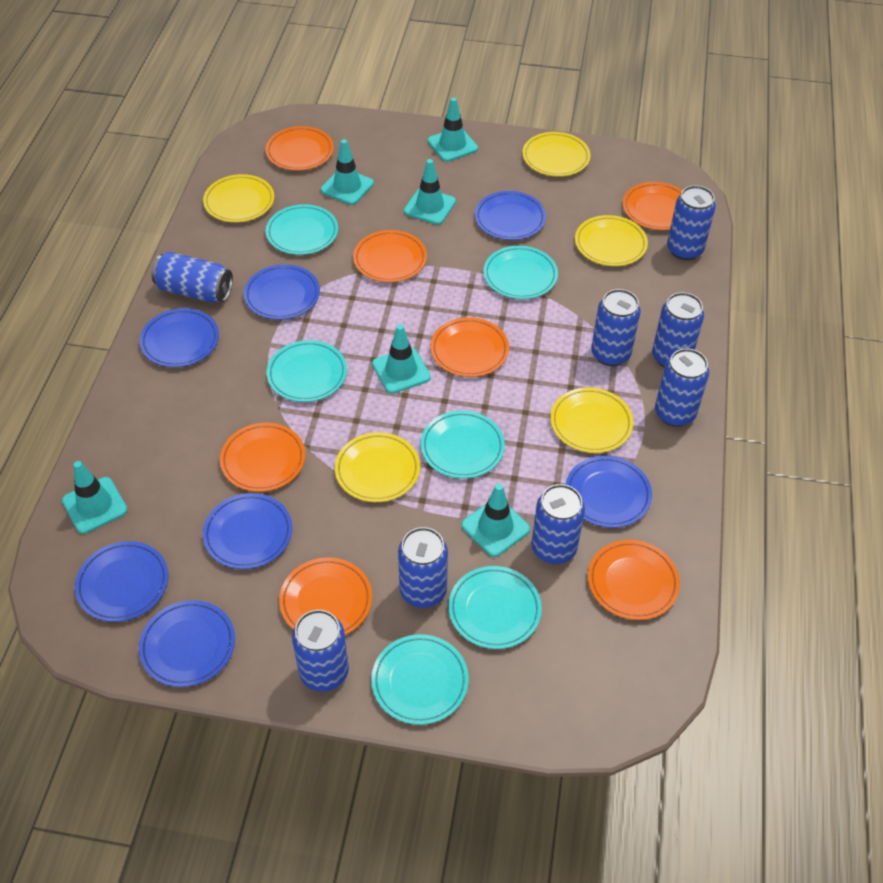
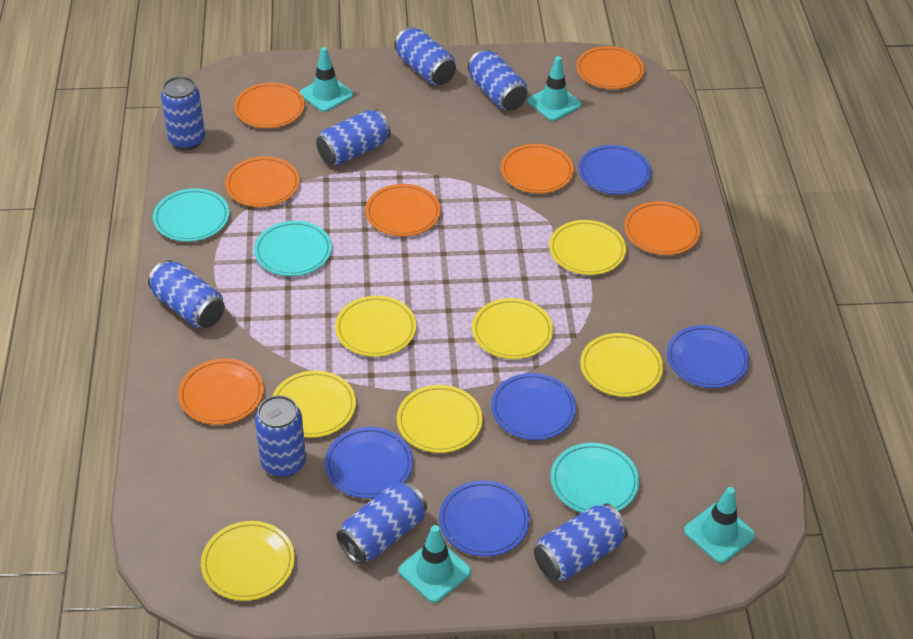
blue plate: 7 -> 5
turquoise plate: 6 -> 3
turquoise traffic cone: 6 -> 4
yellow plate: 5 -> 7

